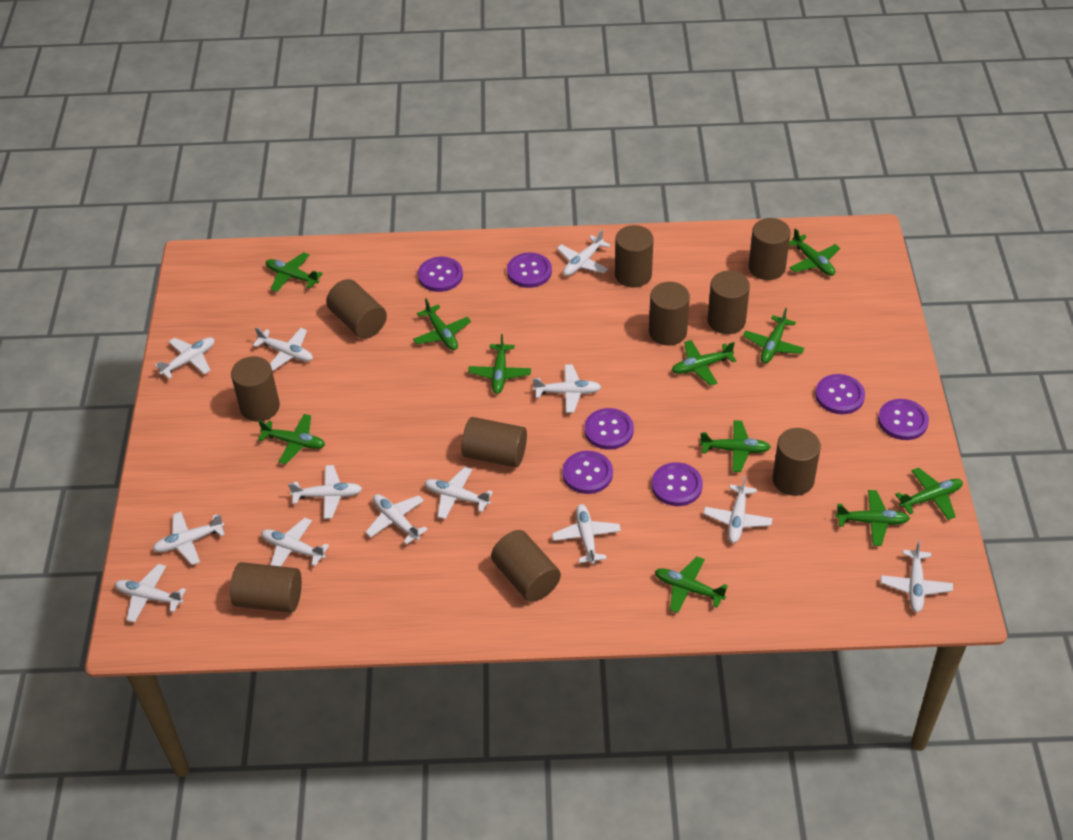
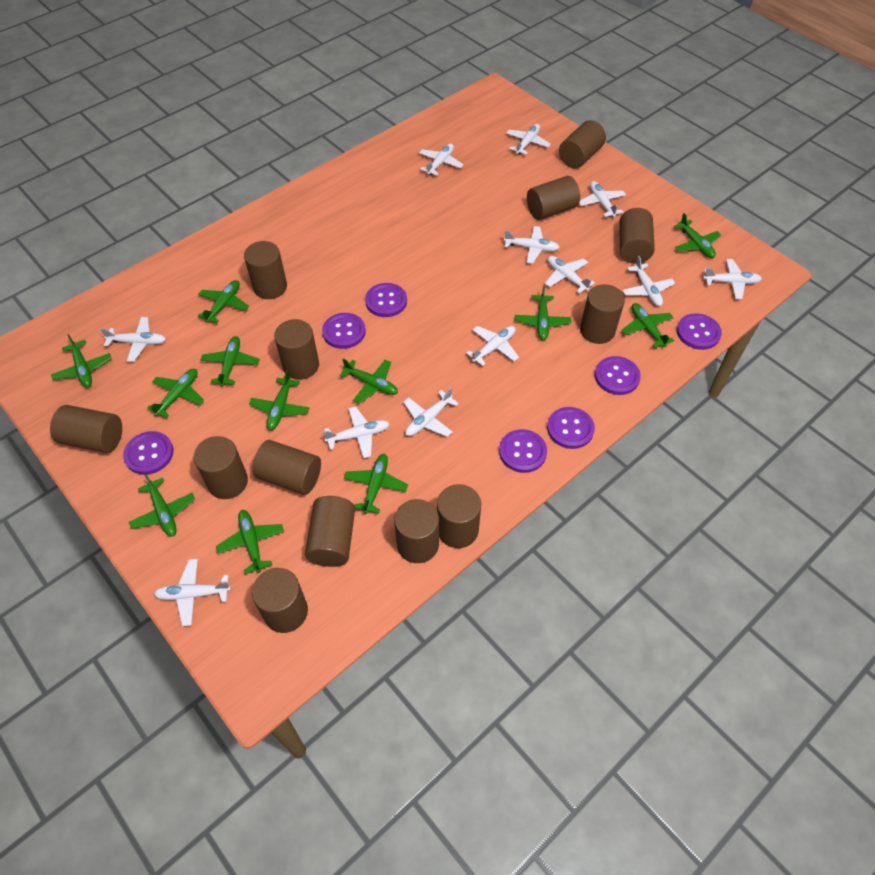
brown cylinder: 10 -> 13
green plane: 11 -> 12
white plane: 13 -> 12

